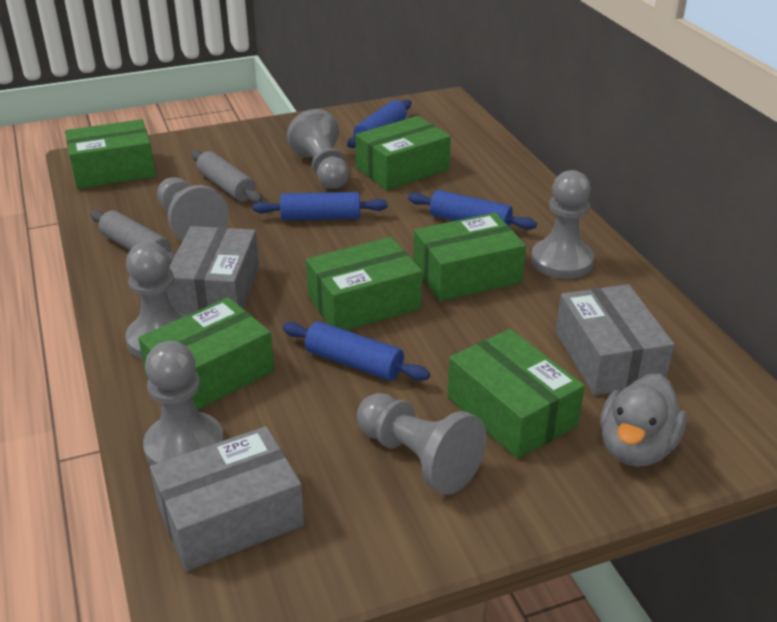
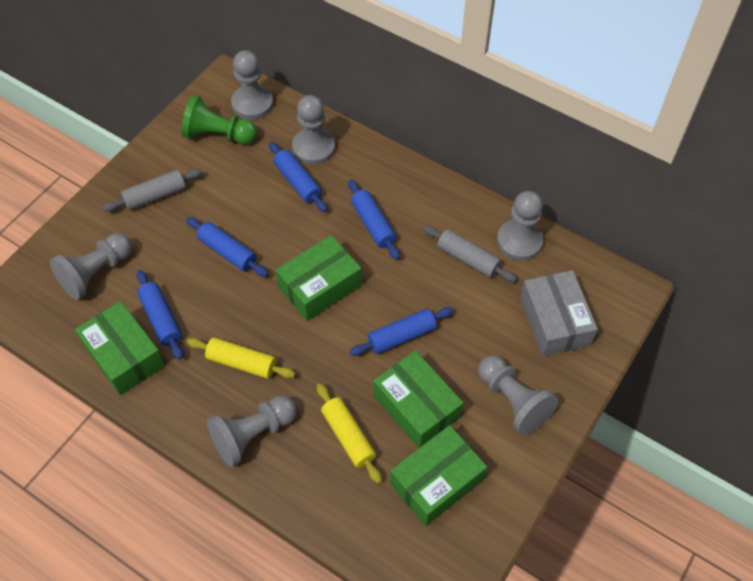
blue rolling pin: 4 -> 5
green box: 6 -> 4
green pawn: 0 -> 1
grey box: 3 -> 1
grey duck: 1 -> 0
yellow rolling pin: 0 -> 2

